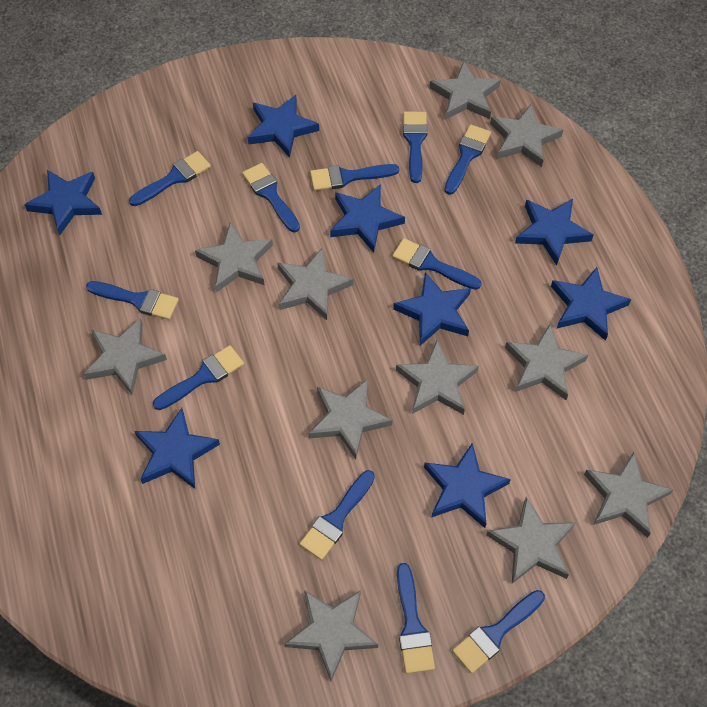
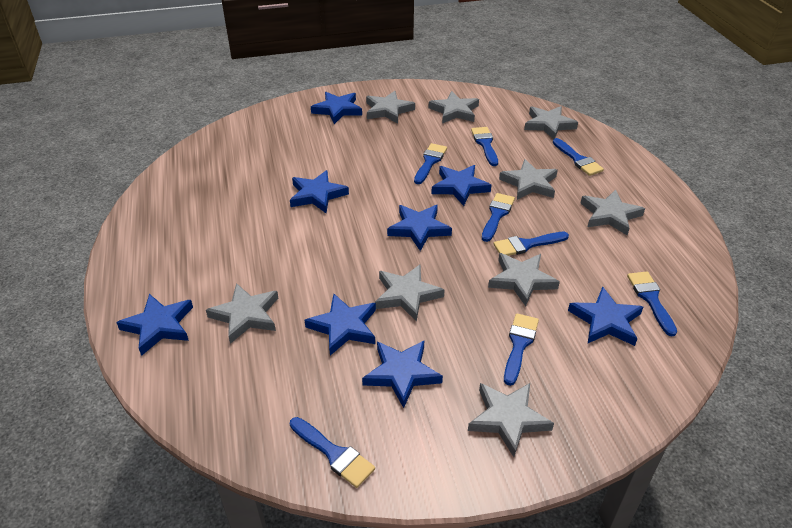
blue brush: 11 -> 8
grey star: 11 -> 9

